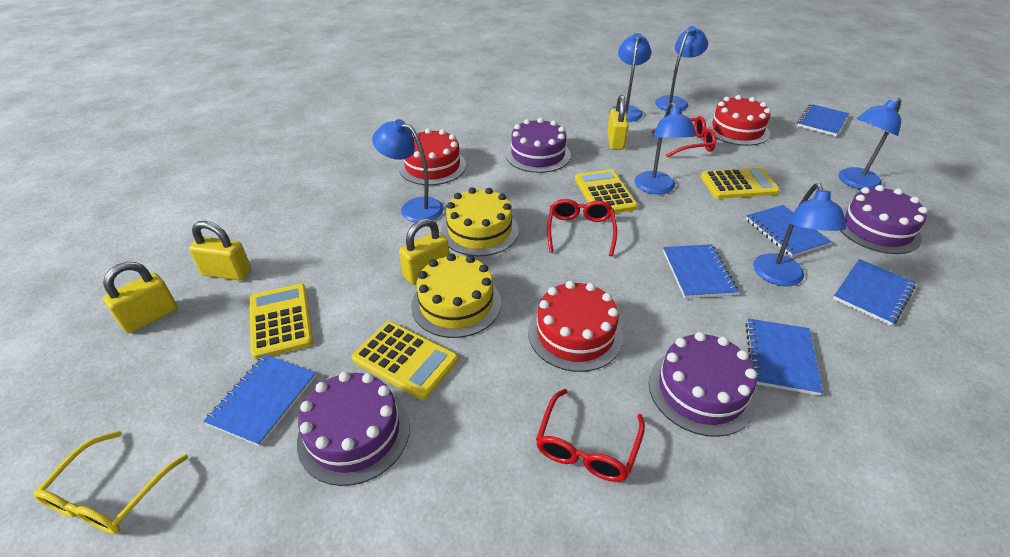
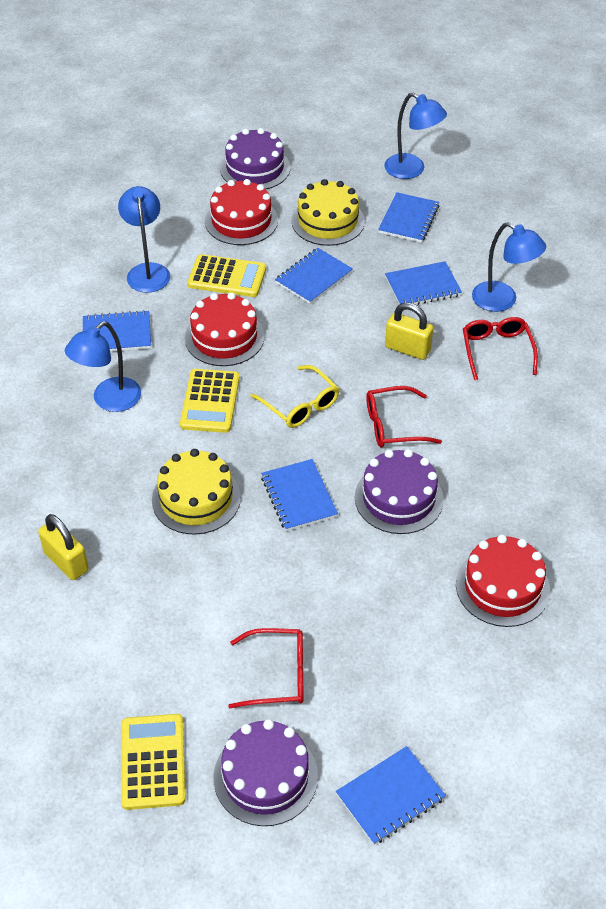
blue lamp: 6 -> 4
purple cake: 4 -> 3
yellow calculator: 4 -> 3
yellow padlock: 4 -> 2

